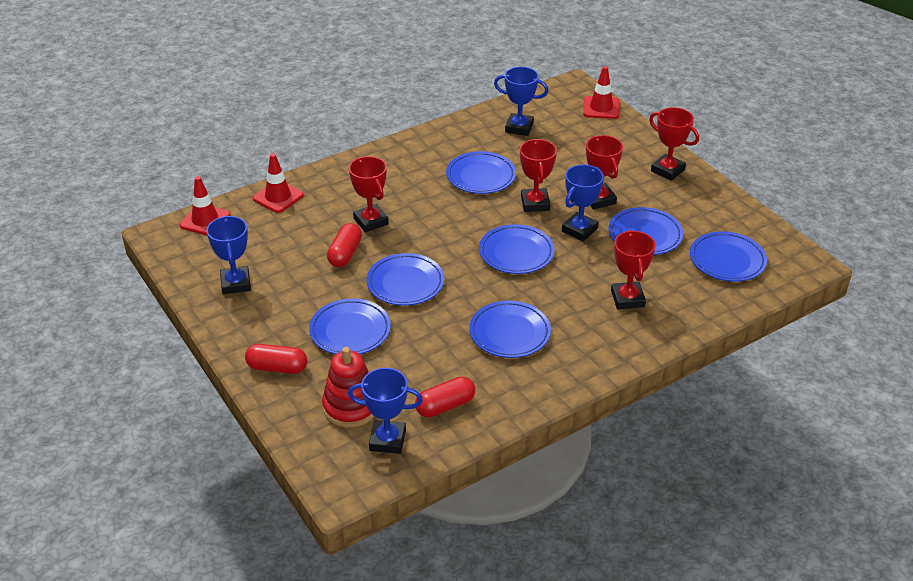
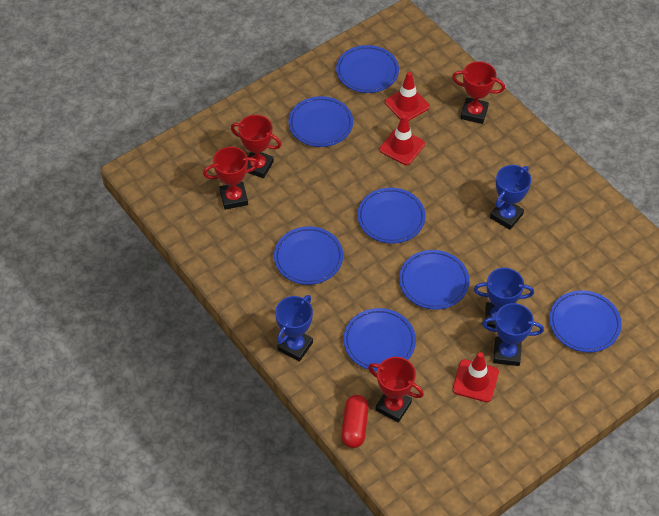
red capsule: 3 -> 1
red stacking toy: 1 -> 0
red trophy: 5 -> 4

